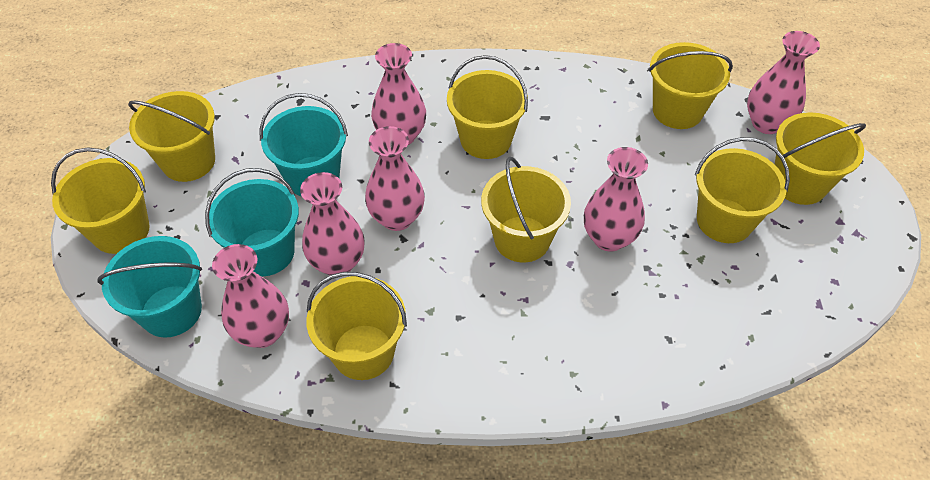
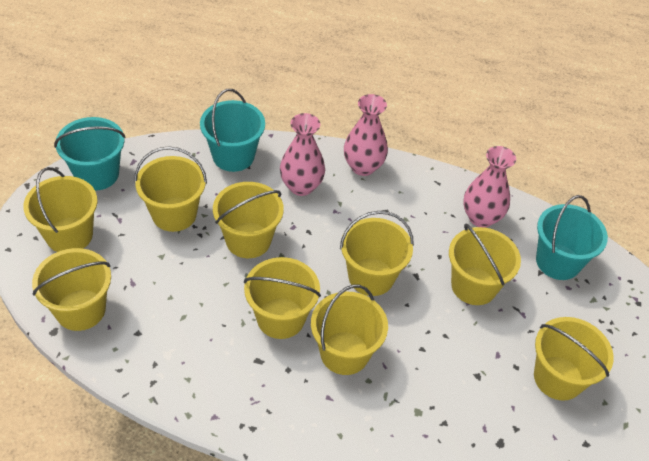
pink vase: 6 -> 3
yellow bucket: 8 -> 9

